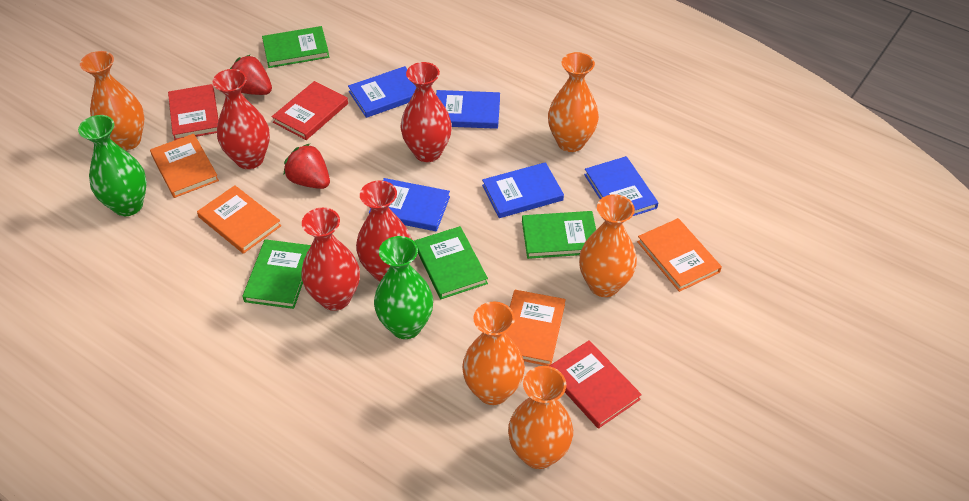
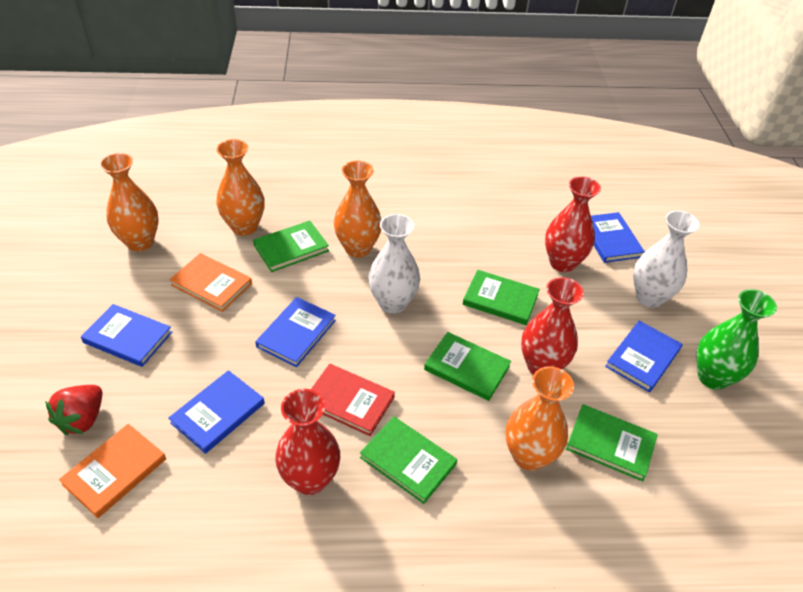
green book: 4 -> 5
green vase: 2 -> 1
orange book: 4 -> 2
orange vase: 5 -> 4
red book: 3 -> 1
red strawberry: 2 -> 1
red vase: 4 -> 3
white vase: 0 -> 2

